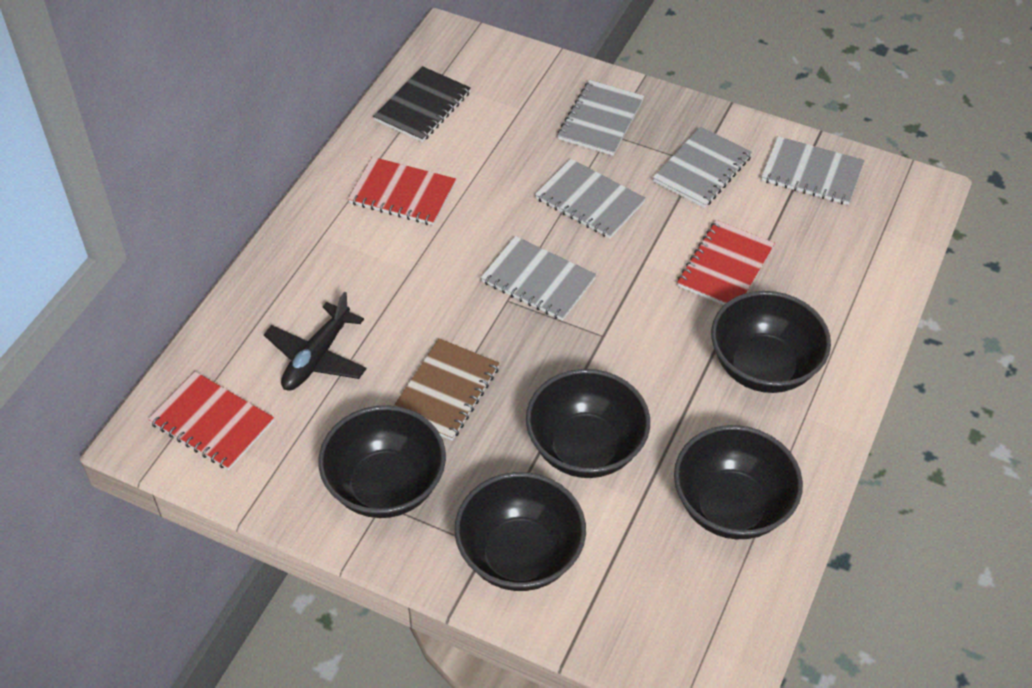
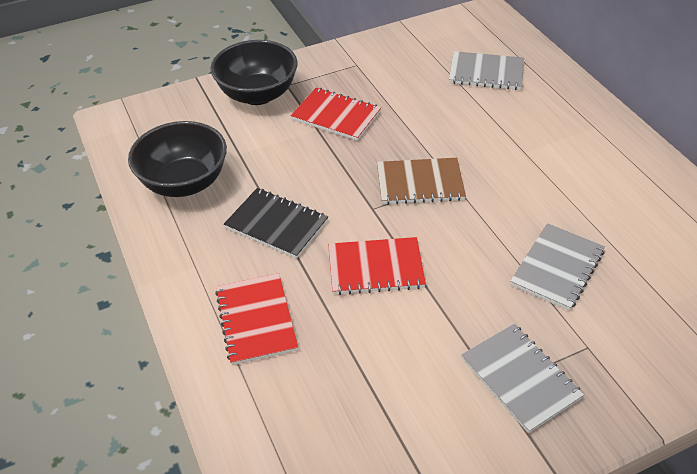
black bowl: 5 -> 2
black plane: 1 -> 0
grey notebook: 5 -> 3

